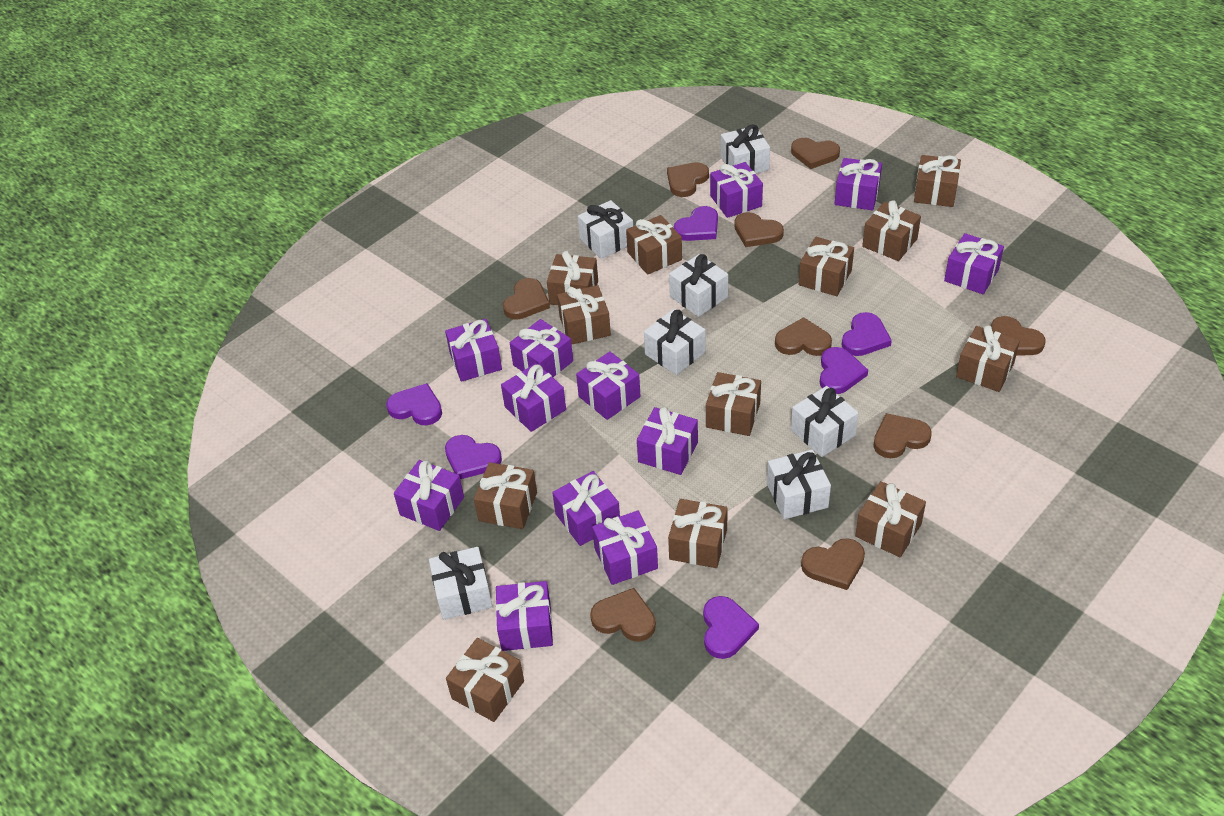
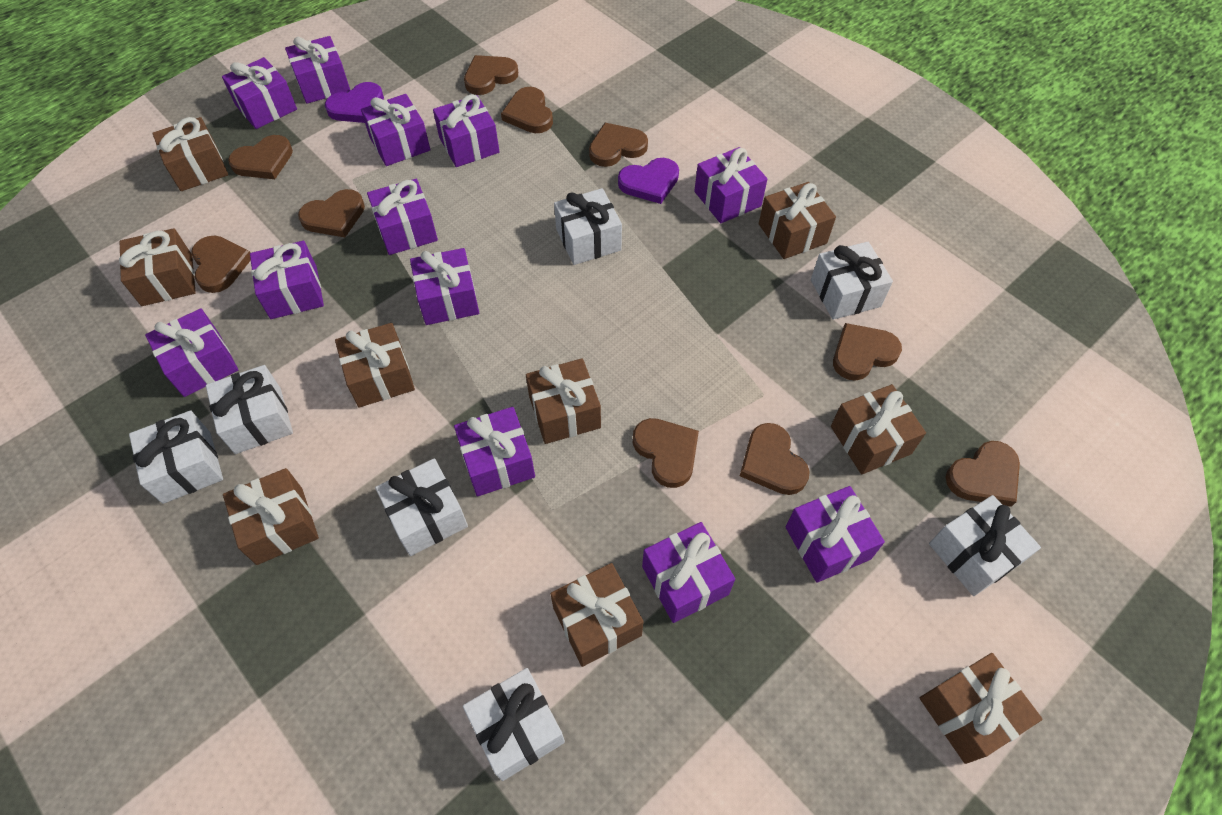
brown gift: 12 -> 9
brown heart: 9 -> 10
purple heart: 6 -> 2

